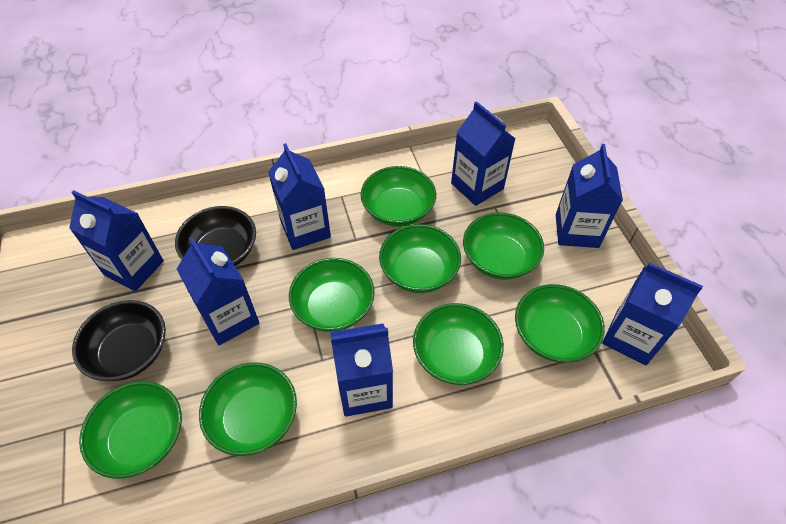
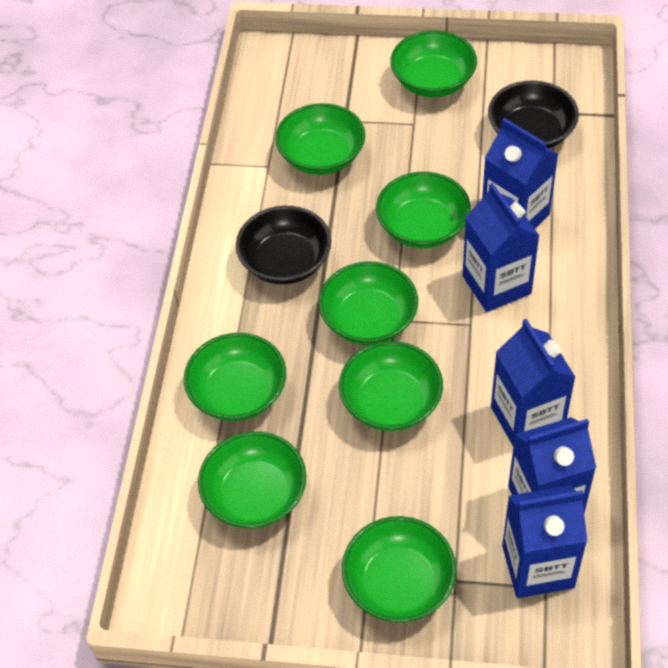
blue carton: 7 -> 5

